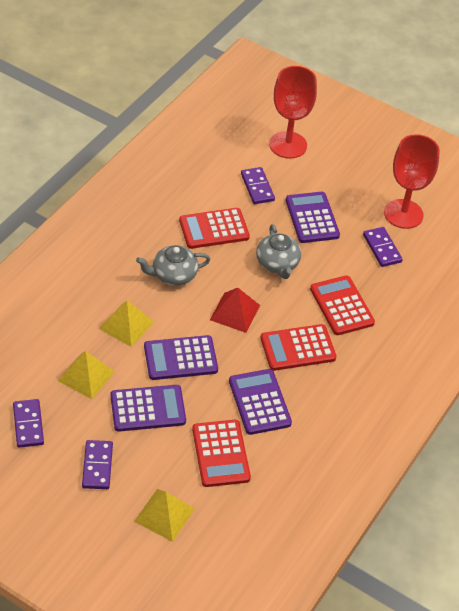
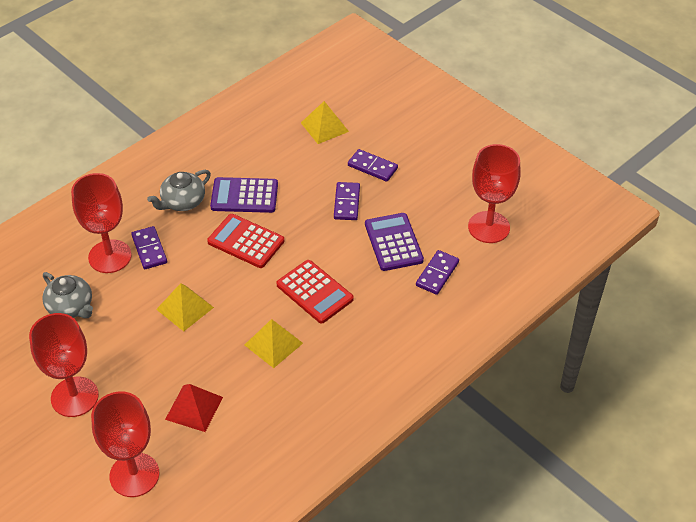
purple calculator: 4 -> 2
red calculator: 4 -> 2
red goblet: 2 -> 4

